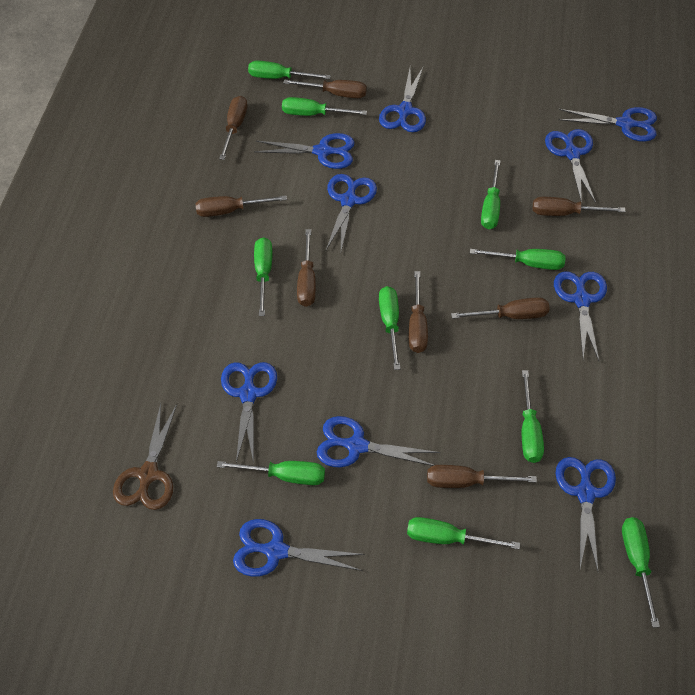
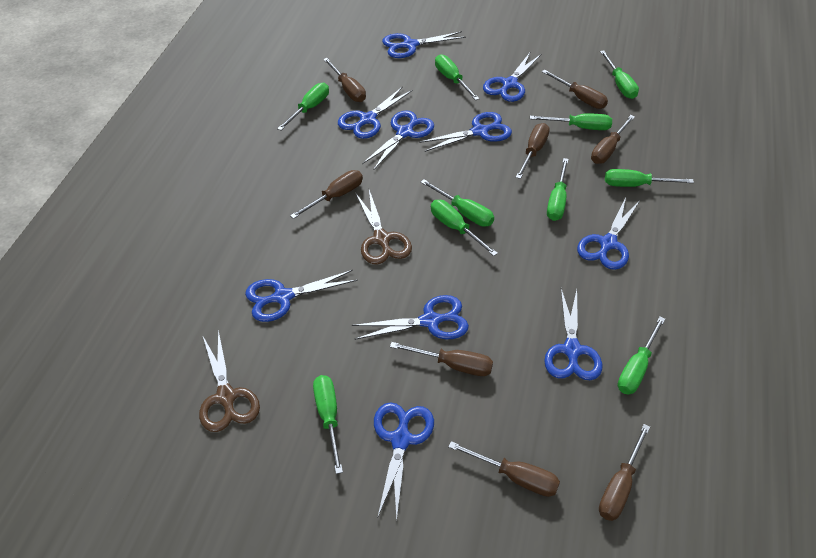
brown scissors: 1 -> 2

